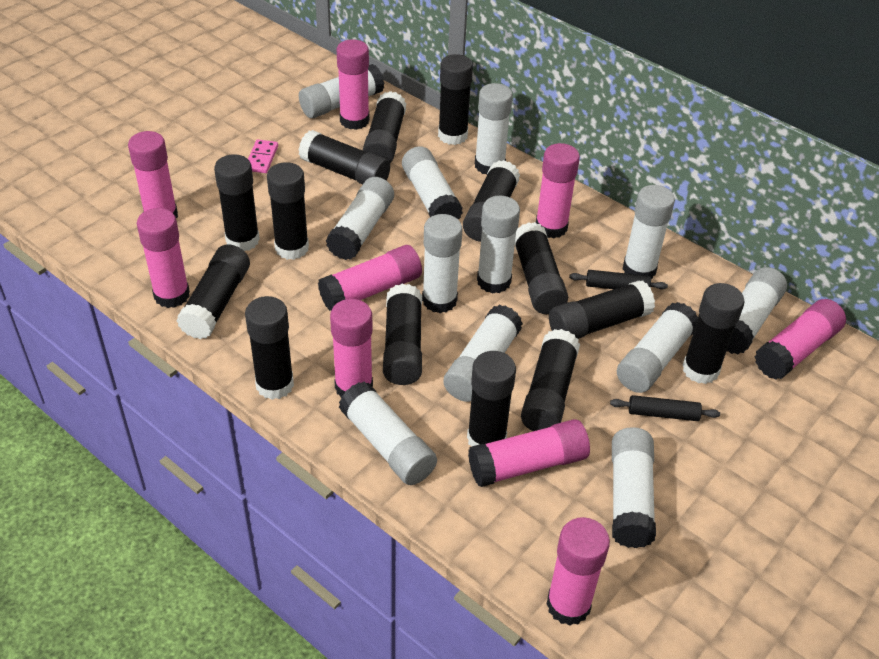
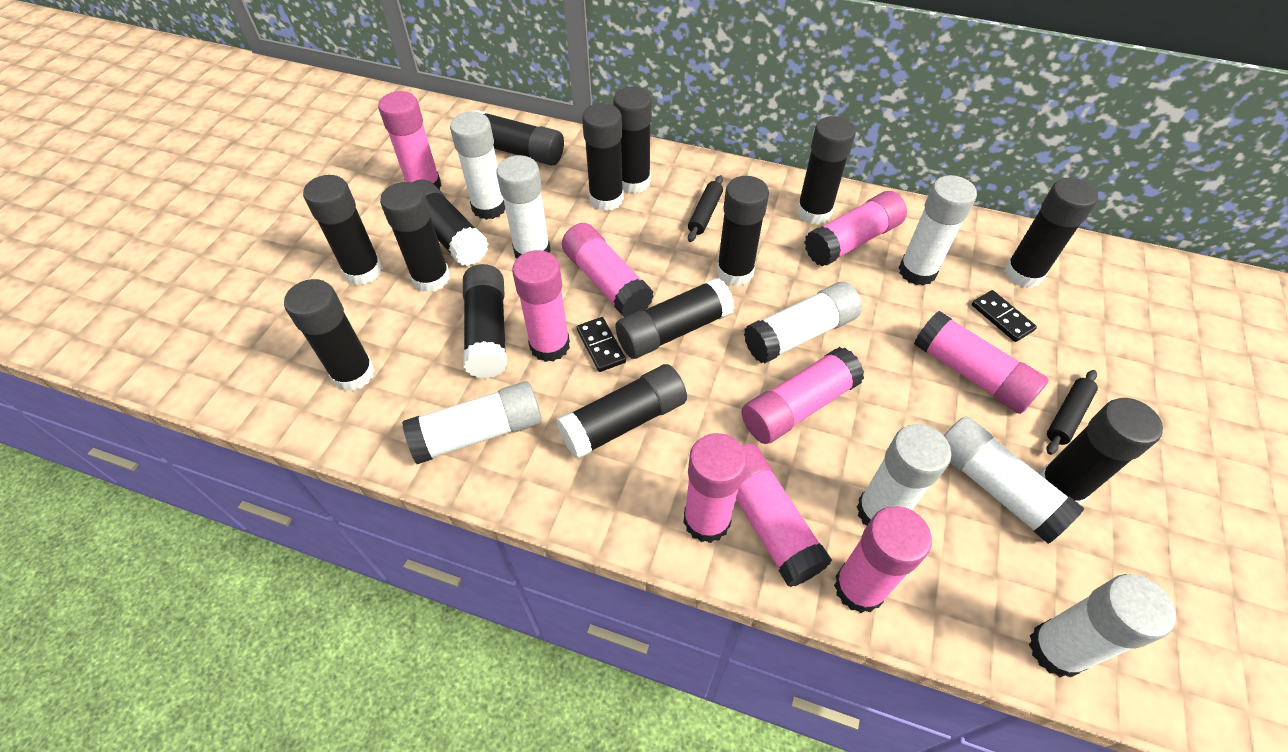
black domino: 0 -> 2
pink domino: 1 -> 0
white glue stick: 12 -> 8

